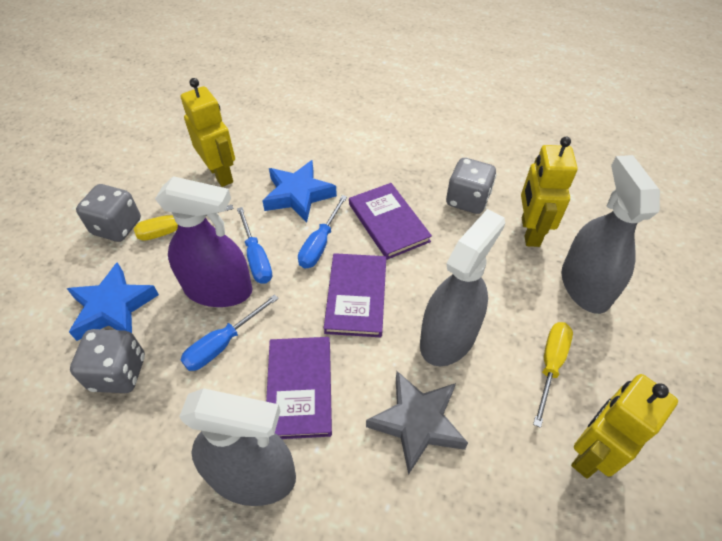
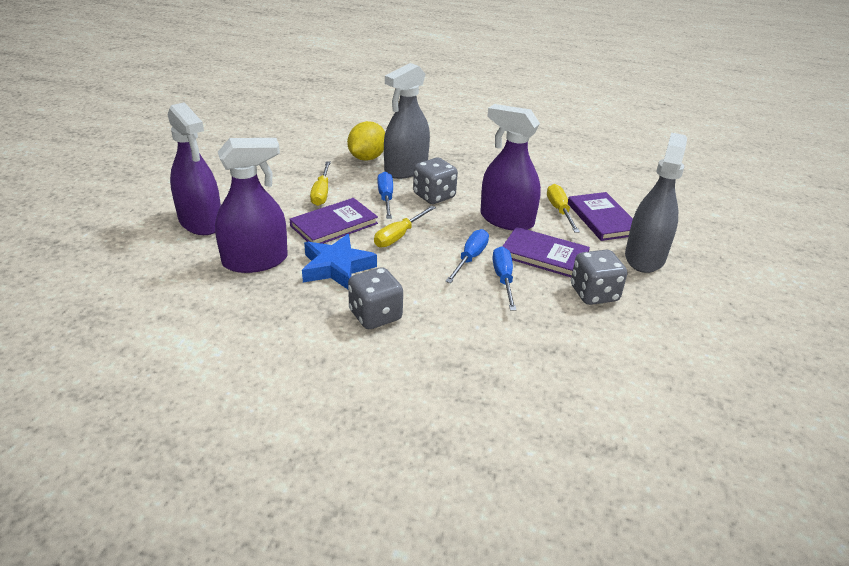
blue star: 2 -> 1
grey spray bottle: 3 -> 2
grey star: 1 -> 0
purple spray bottle: 1 -> 3
yellow lemon: 0 -> 1
yellow robot: 3 -> 0
yellow screwdriver: 2 -> 3

